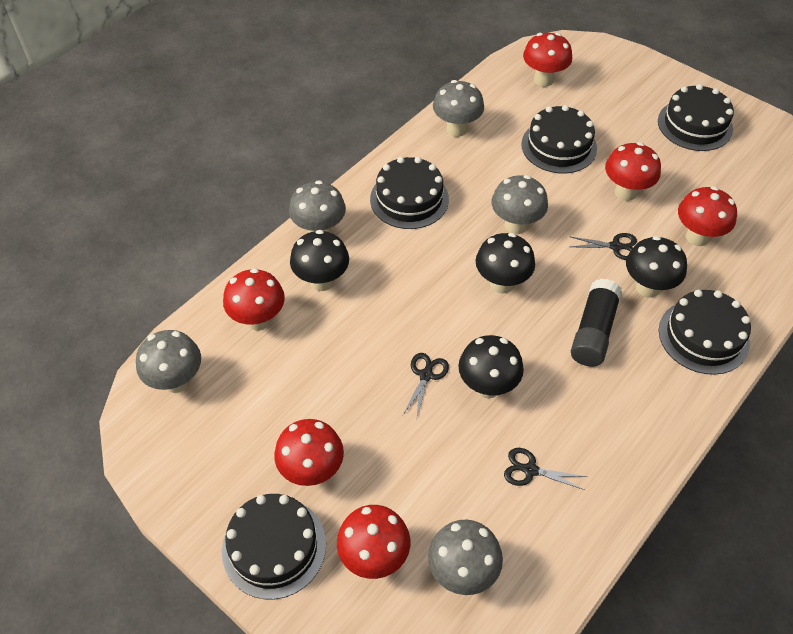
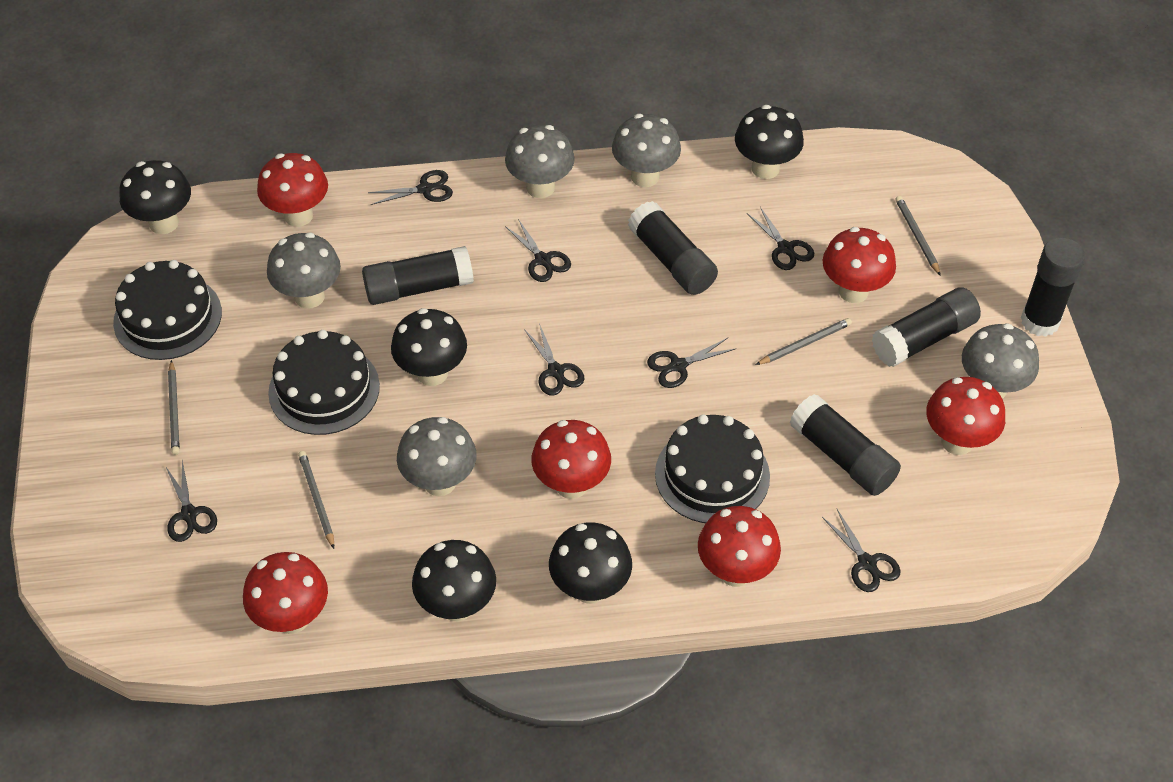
black cake: 5 -> 3
black glue stick: 1 -> 5
black mushroom: 4 -> 5
black scissors: 3 -> 7
grey pencil: 0 -> 4

